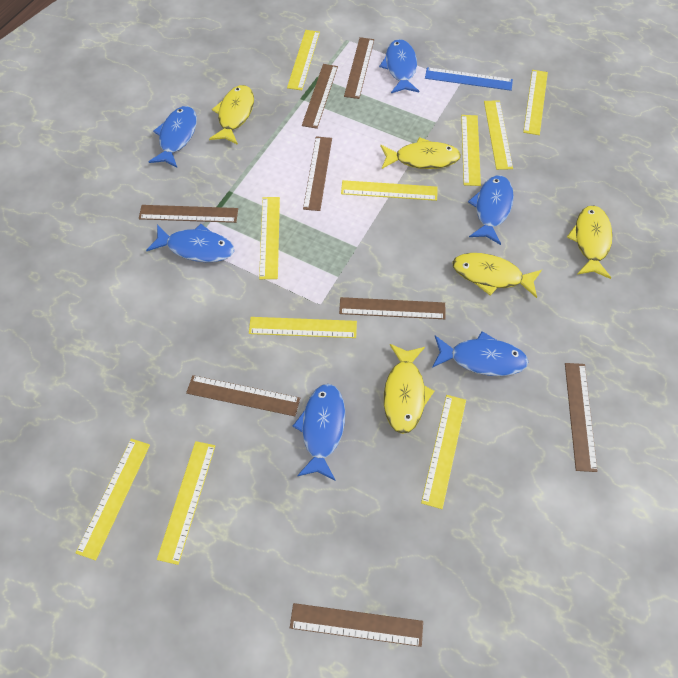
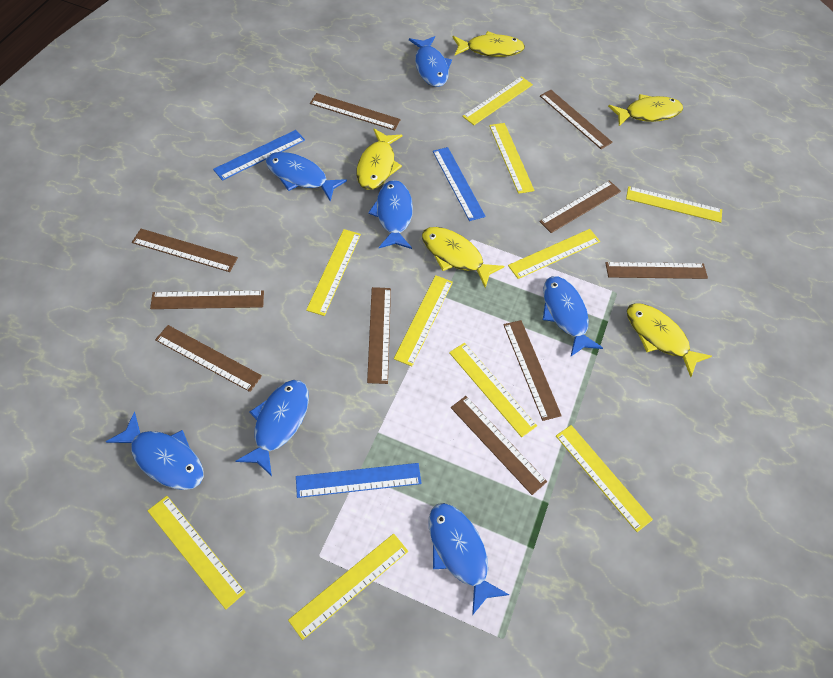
blue fish: 6 -> 7
blue ruler: 1 -> 3
brown ruler: 8 -> 10

